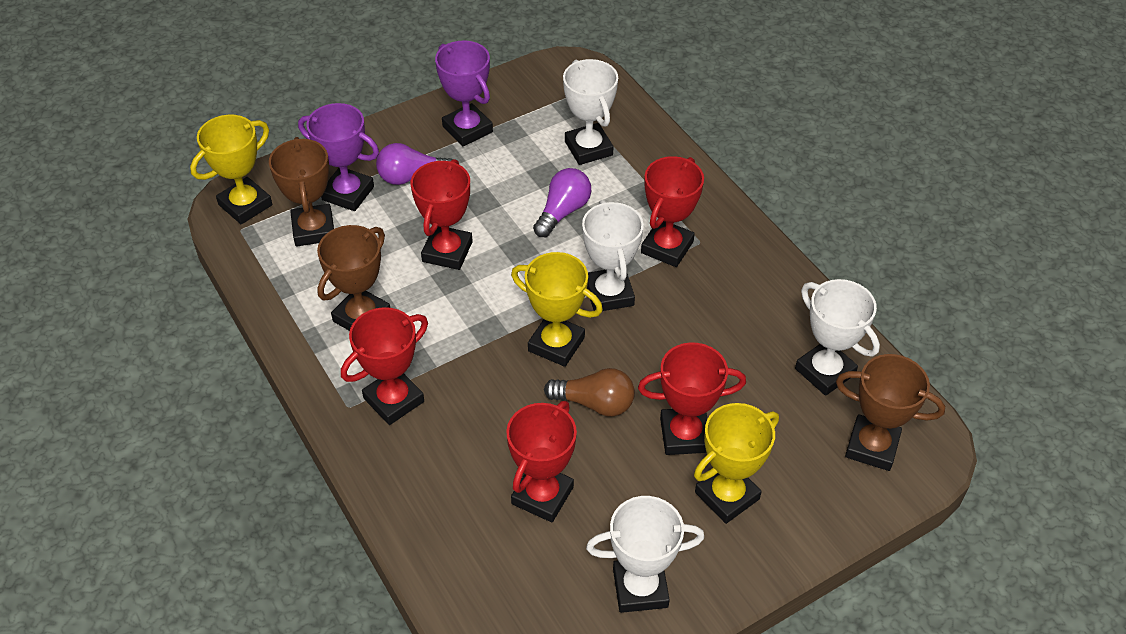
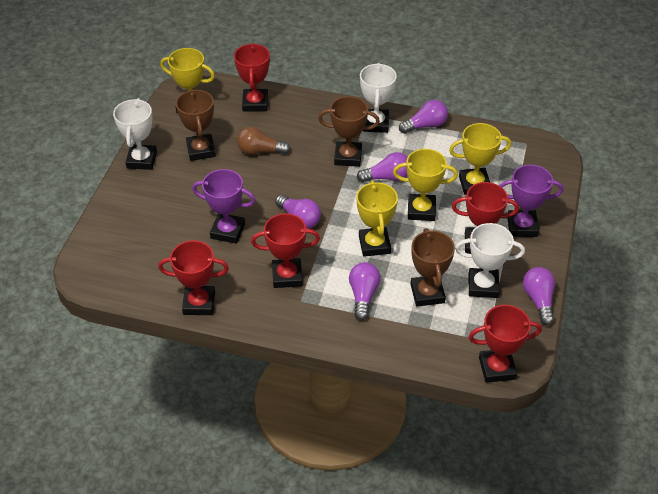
purple light bulb: 2 -> 5
white trophy: 4 -> 3
yellow trophy: 3 -> 4

